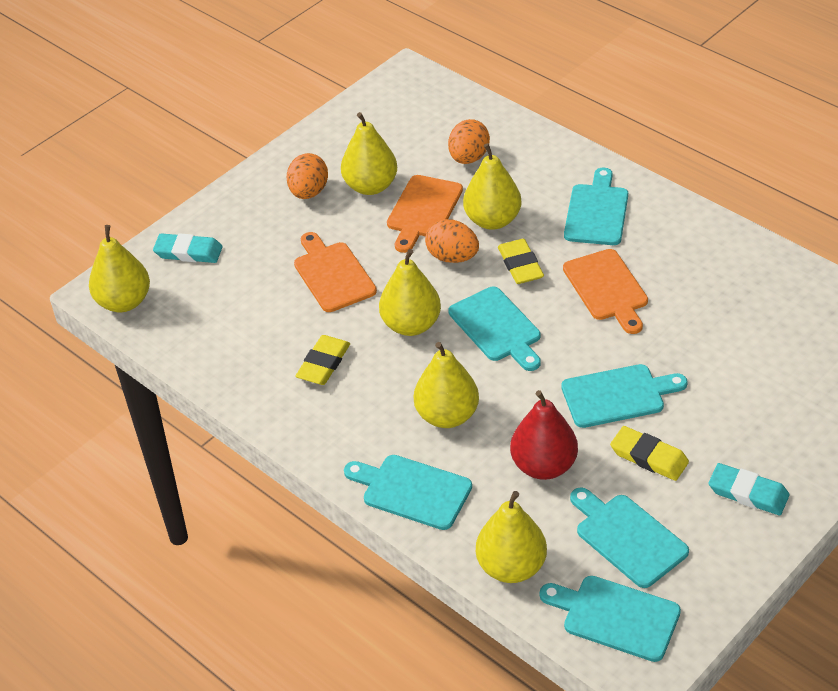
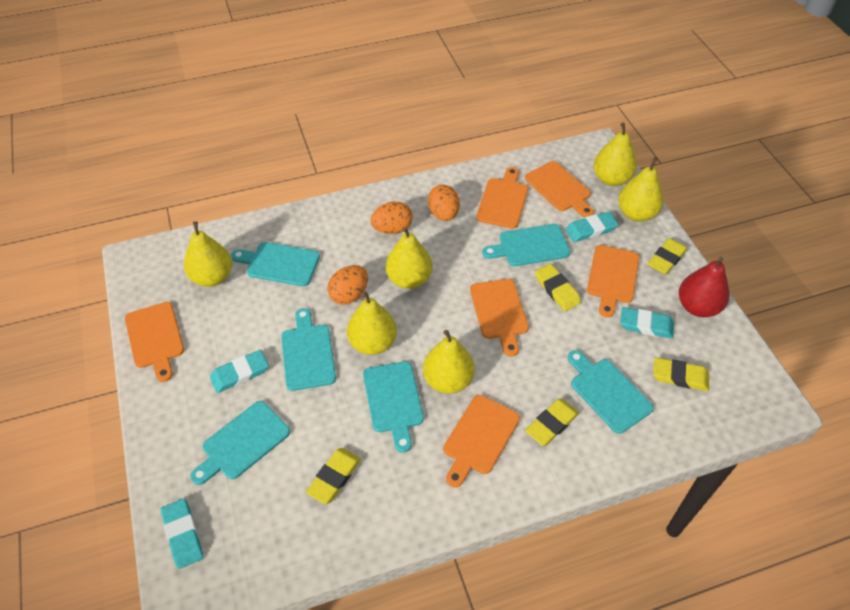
orange cutting board: 3 -> 6
turquoise eraser: 2 -> 4
yellow eraser: 3 -> 5

